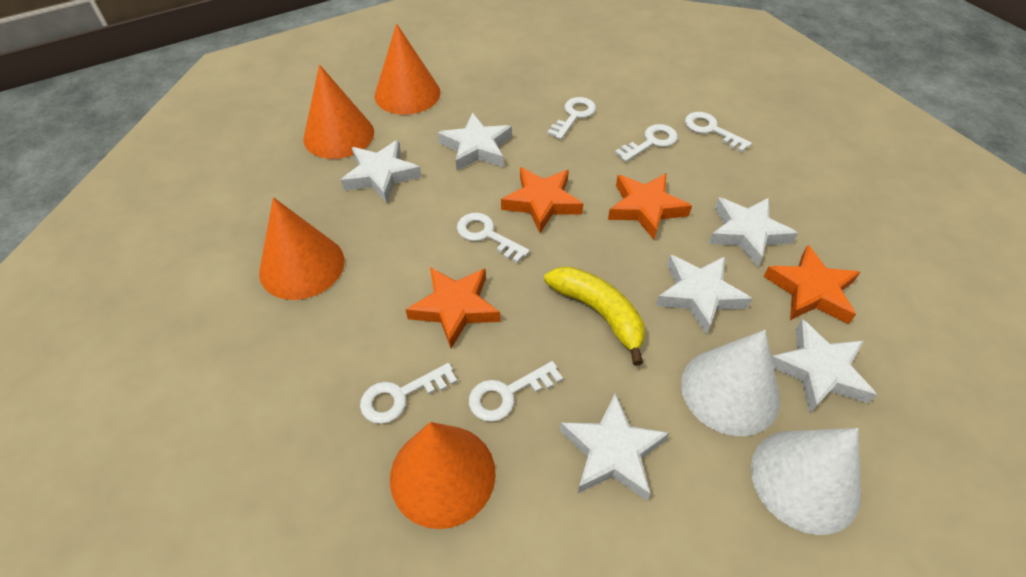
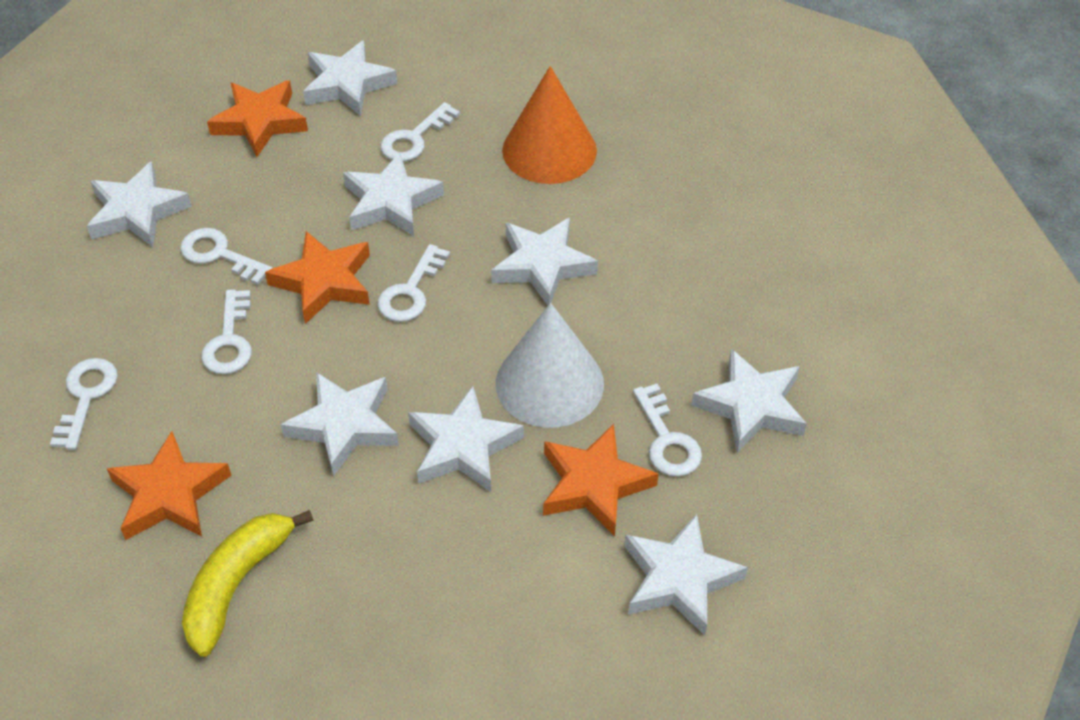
orange cone: 4 -> 1
white cone: 2 -> 1
white star: 6 -> 8

